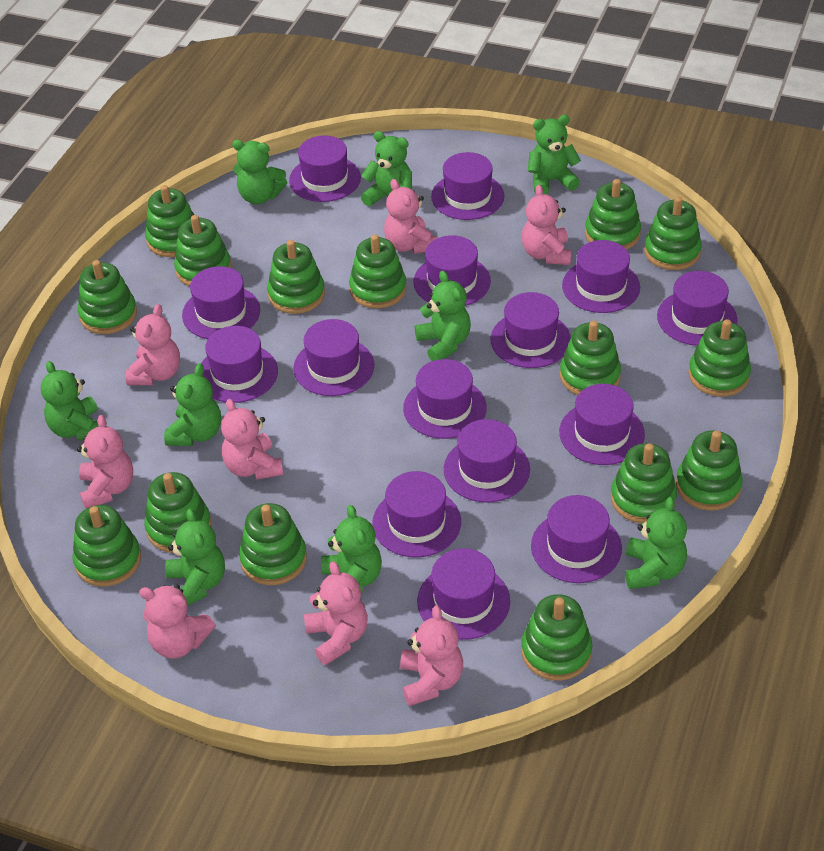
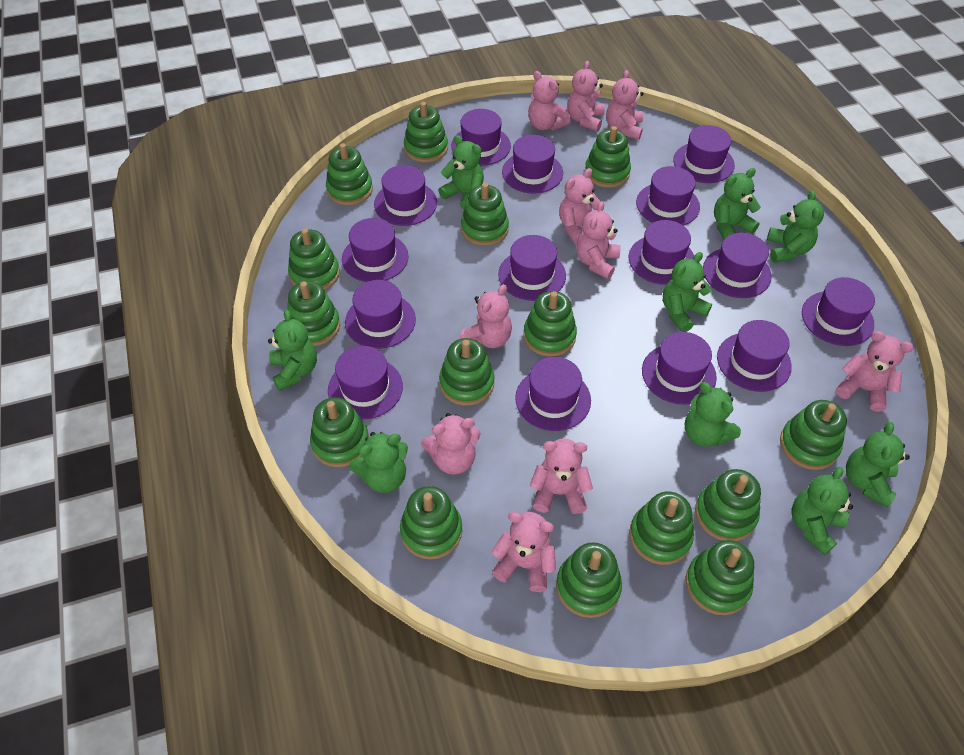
pink teddy bear: 8 -> 10

